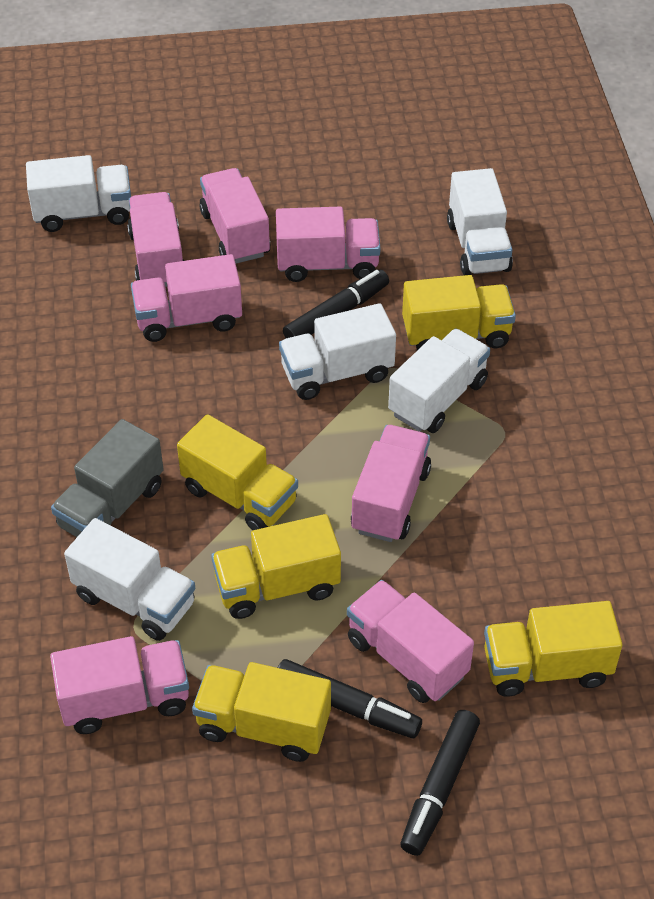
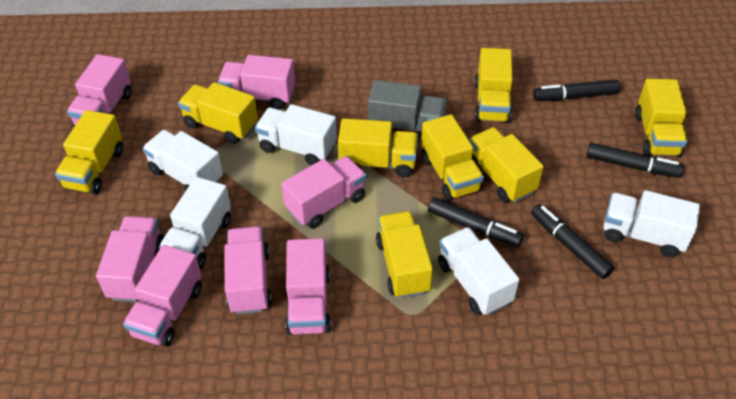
black marker: 3 -> 4
yellow truck: 5 -> 8

